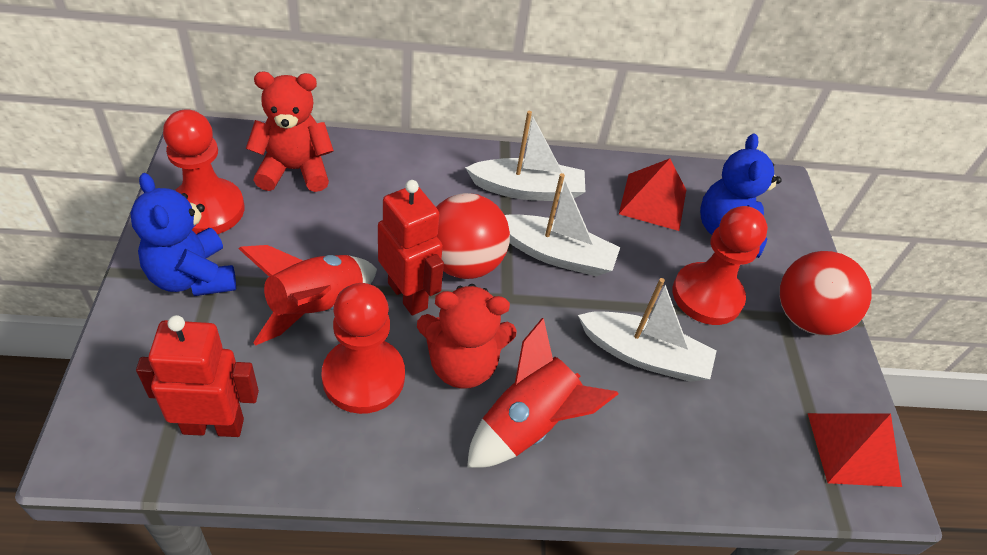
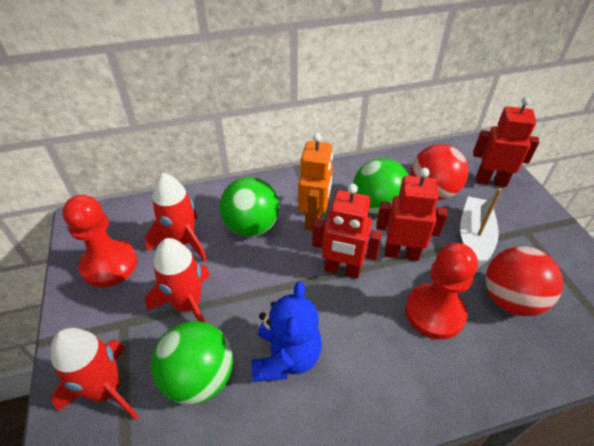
blue teddy bear: 2 -> 1
green ball: 0 -> 3
orange robot: 0 -> 1
red pawn: 3 -> 2
red pyramid: 2 -> 0
red robot: 2 -> 3
red rocket: 2 -> 3
red teddy bear: 2 -> 0
white boat: 3 -> 1

